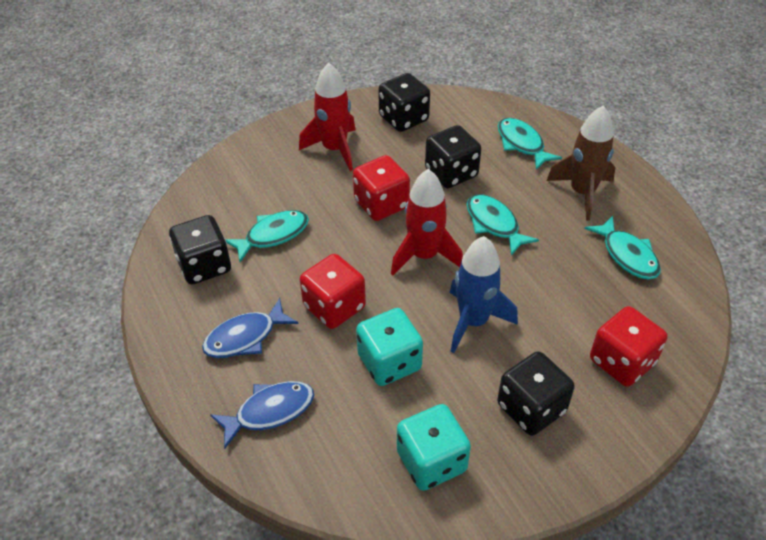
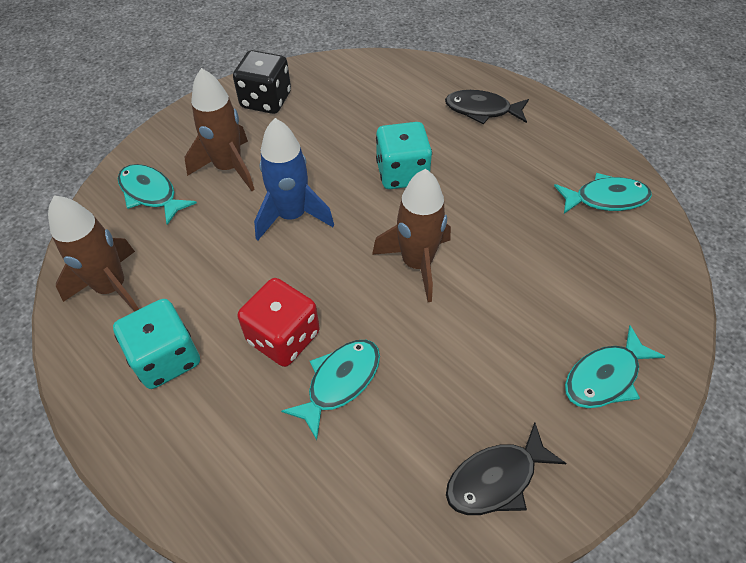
black dice: 4 -> 1
black fish: 0 -> 2
blue fish: 2 -> 0
brown rocket: 1 -> 3
red dice: 3 -> 1
red rocket: 2 -> 0

